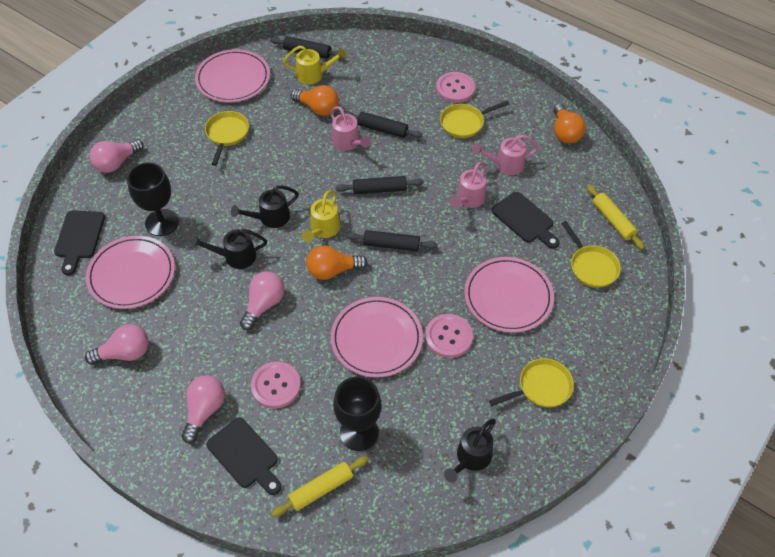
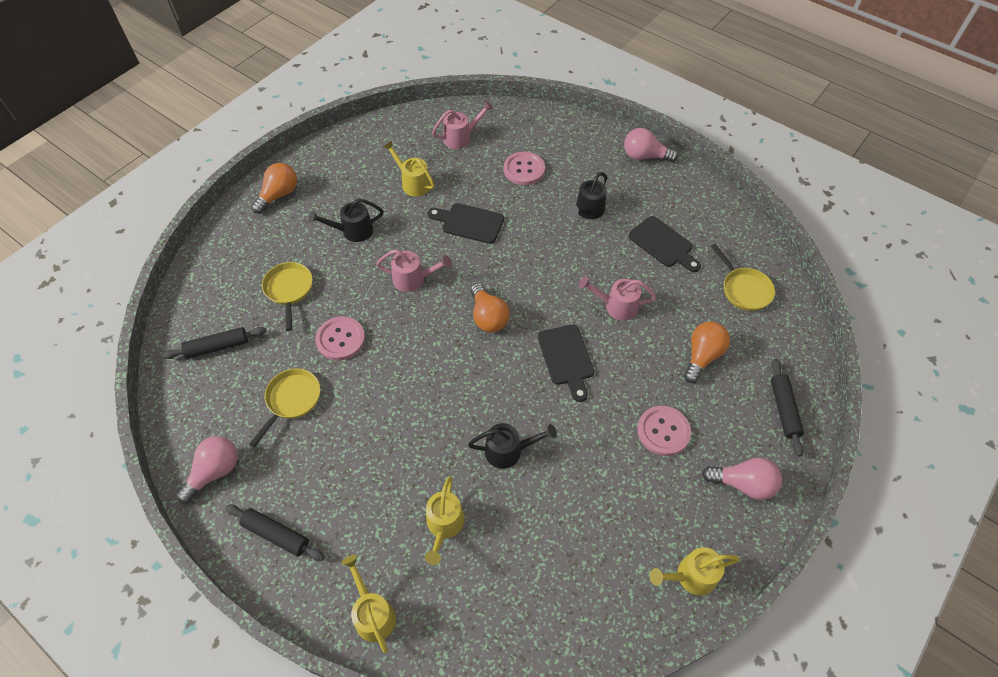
black goblet: 2 -> 0
black rolling pin: 4 -> 3
pink light bulb: 4 -> 3
pink plate: 4 -> 0
yellow pan: 4 -> 3
yellow rolling pin: 2 -> 0
yellow watering can: 2 -> 4

